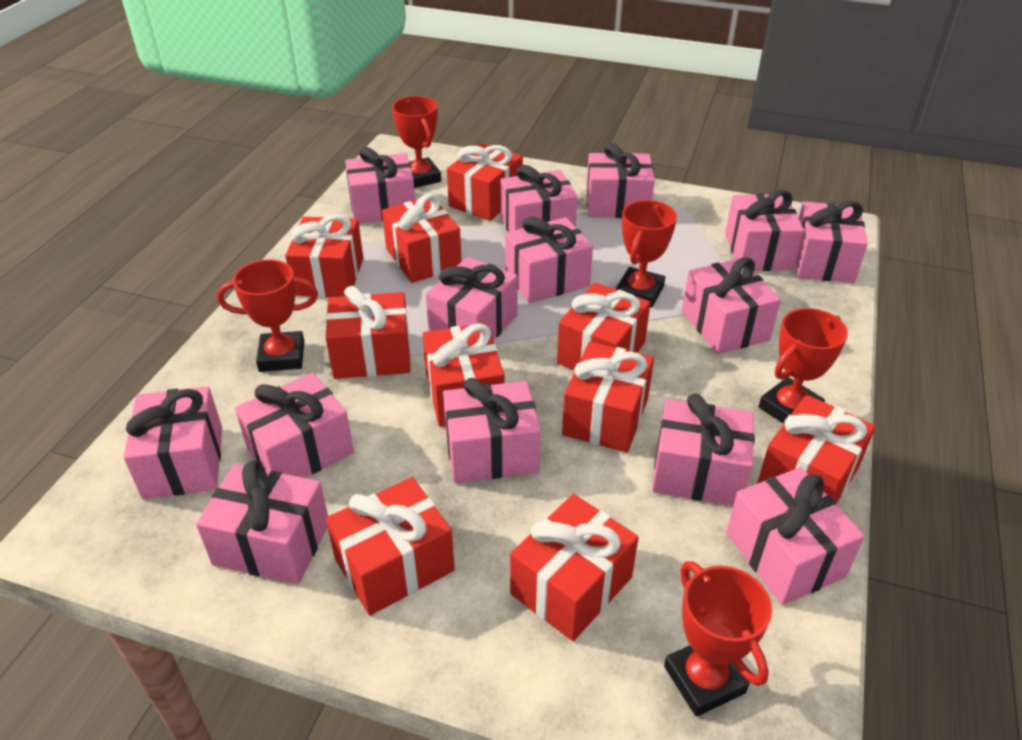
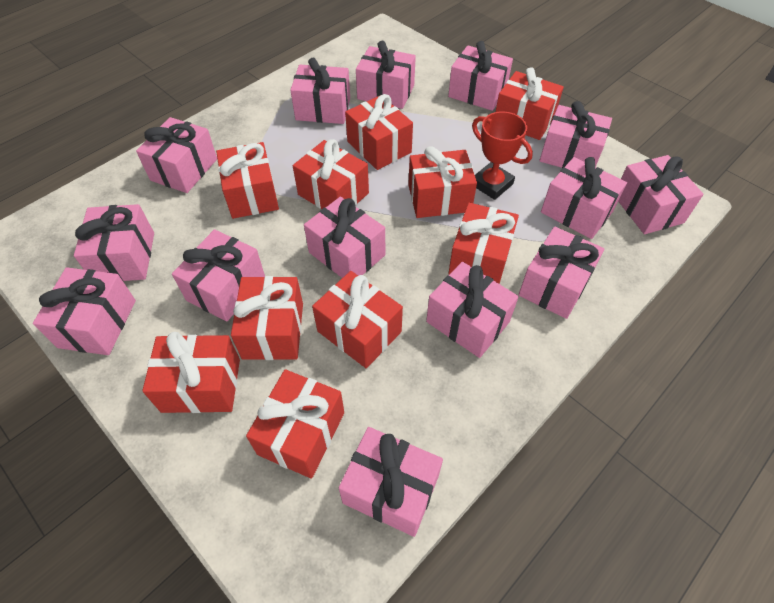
red trophy: 5 -> 1

